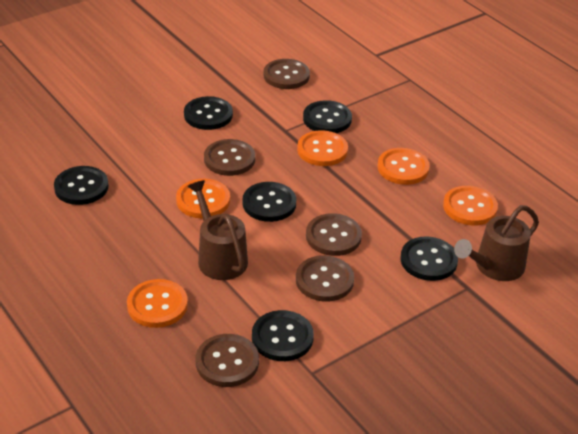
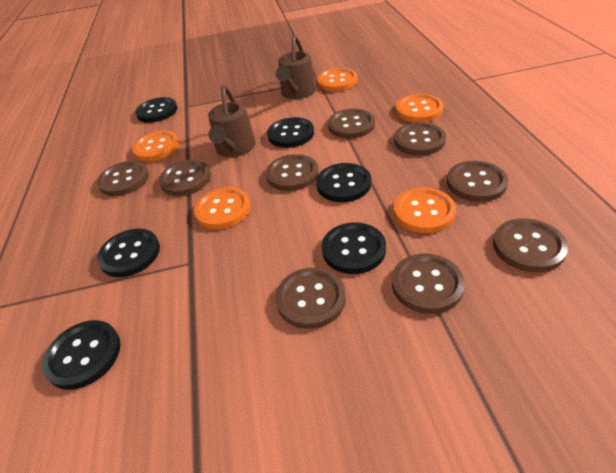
brown button: 5 -> 9

